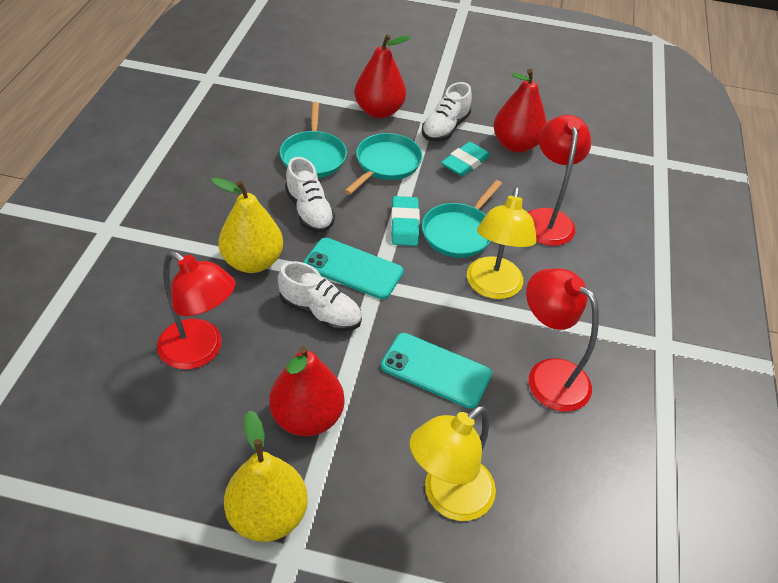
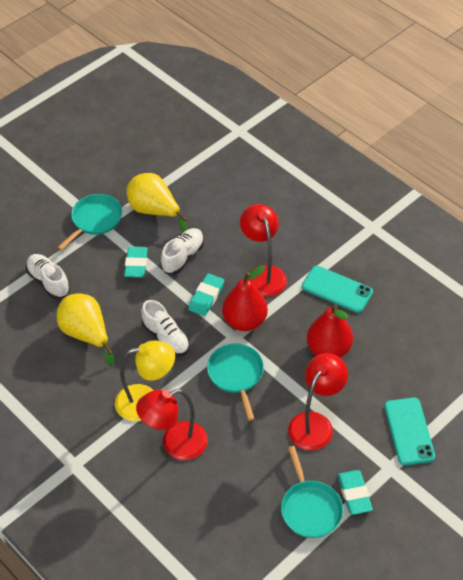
red pear: 3 -> 2
turquoise eraser: 2 -> 3
yellow lamp: 2 -> 1

